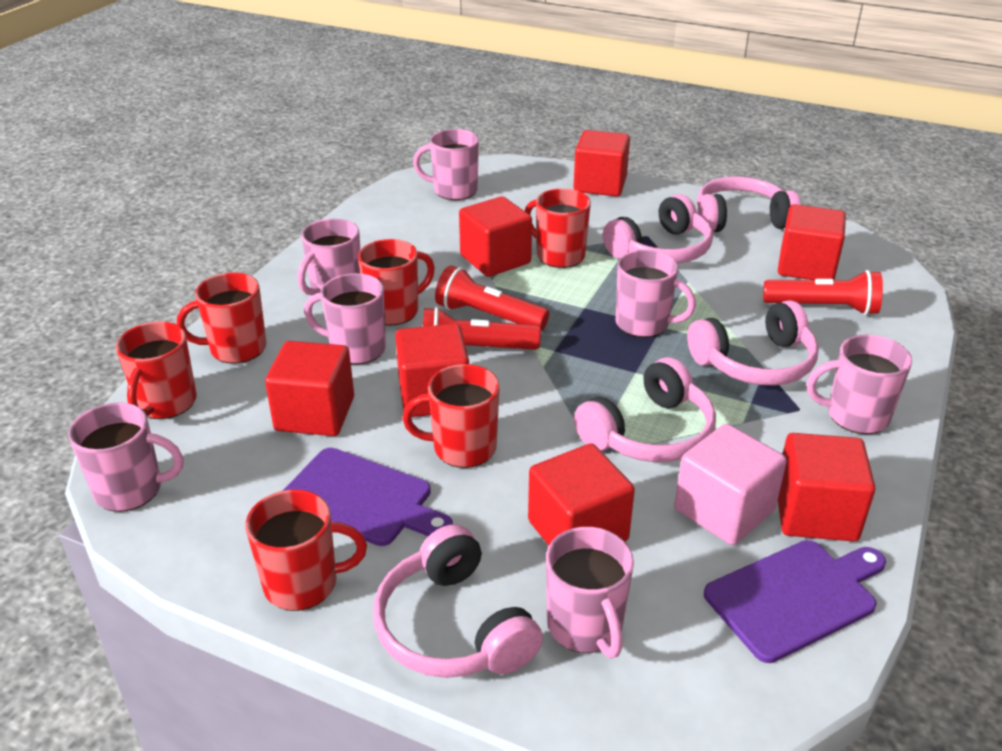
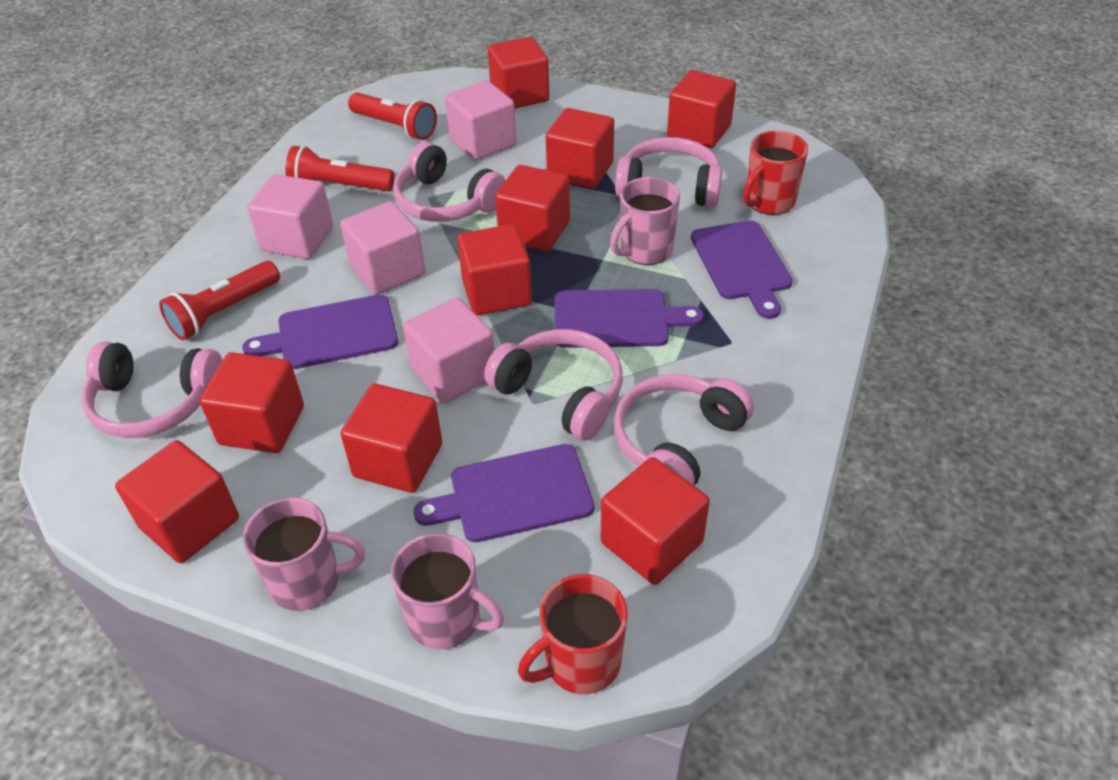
pink cube: 1 -> 4
pink mug: 7 -> 3
purple cutting board: 2 -> 4
red cube: 7 -> 9
red mug: 6 -> 2

